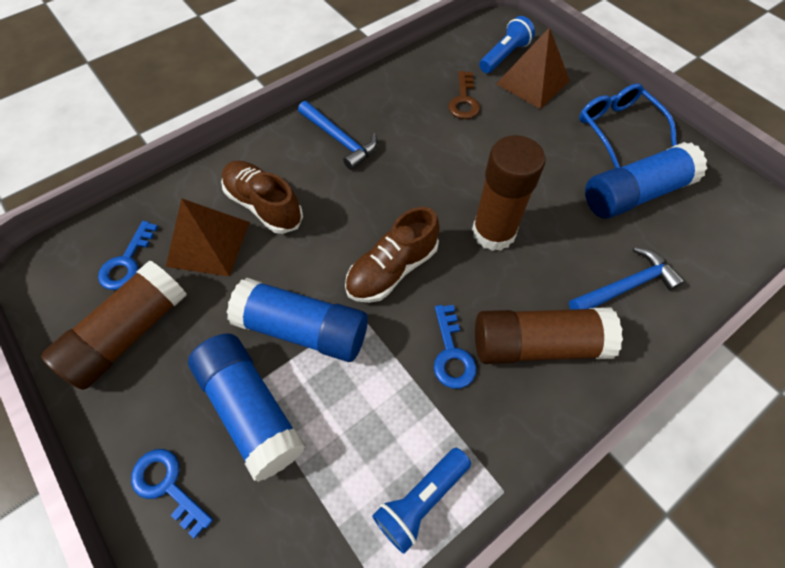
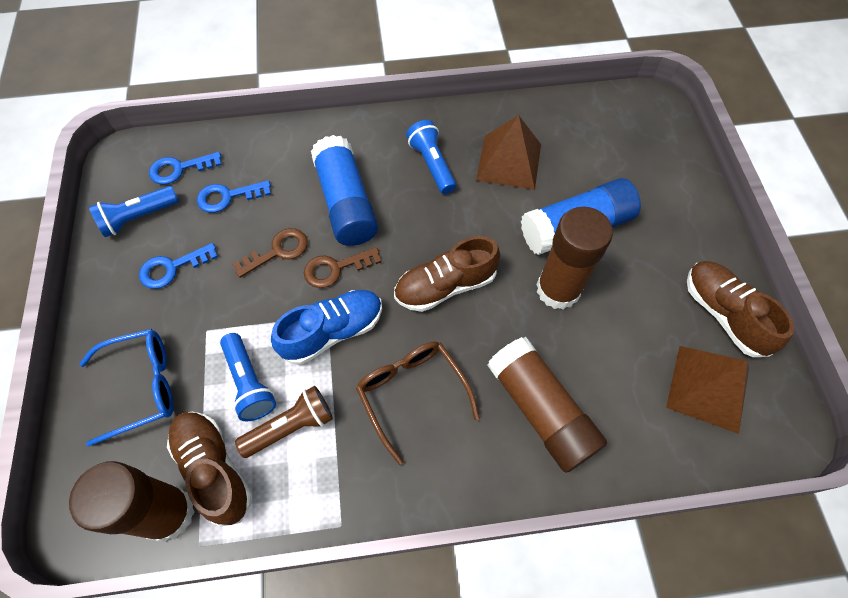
blue flashlight: 2 -> 3
blue glue stick: 3 -> 2
blue hammer: 2 -> 0
blue shoe: 0 -> 1
brown flashlight: 0 -> 1
brown glasses: 0 -> 1
brown key: 1 -> 2
brown shoe: 2 -> 3

